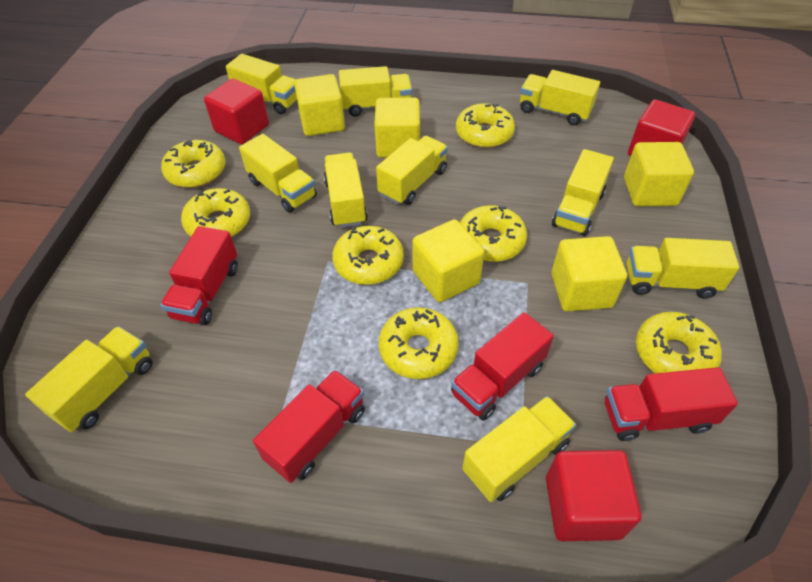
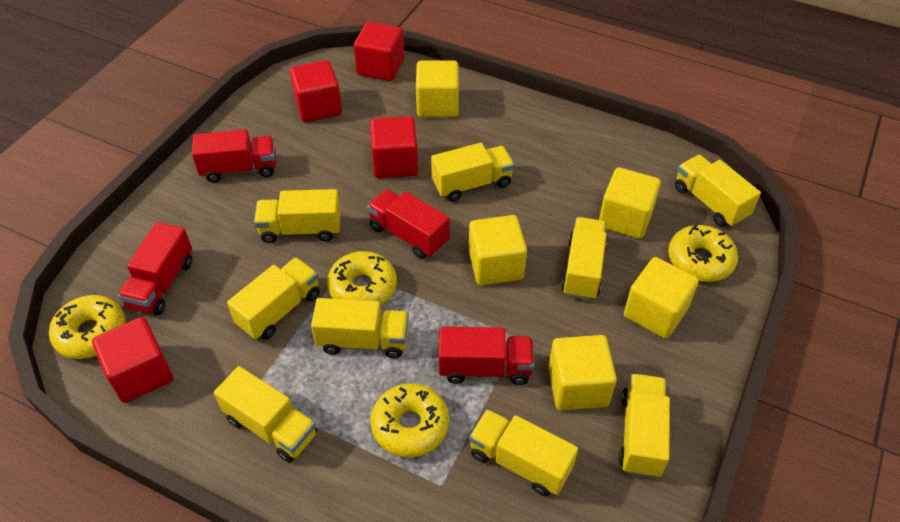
red cube: 3 -> 4
yellow donut: 7 -> 4
yellow truck: 10 -> 9

